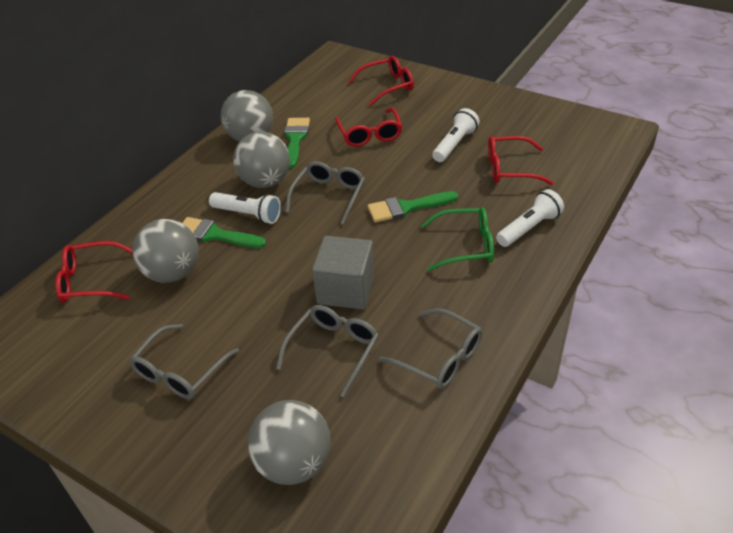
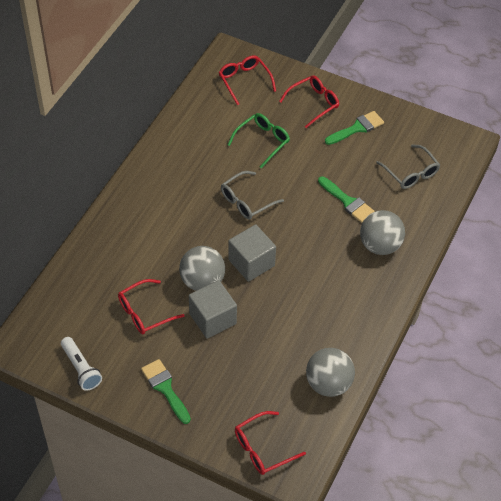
grey ball: 4 -> 3
grey cube: 1 -> 2
grey glasses: 4 -> 2
white flashlight: 3 -> 1

